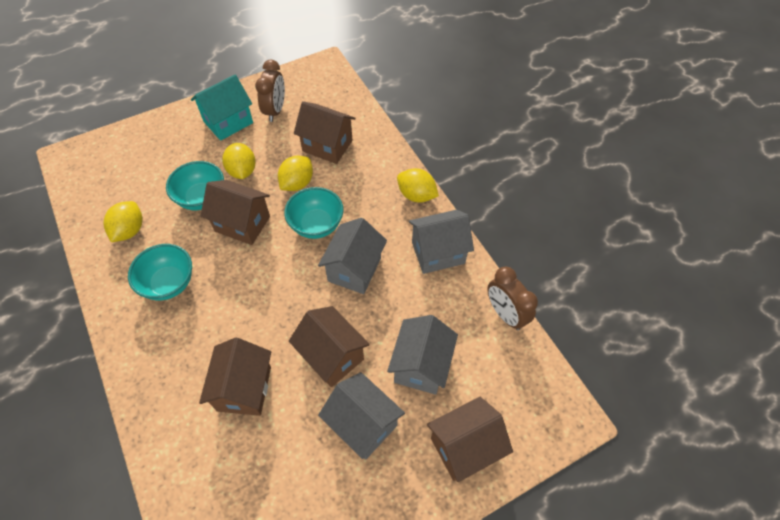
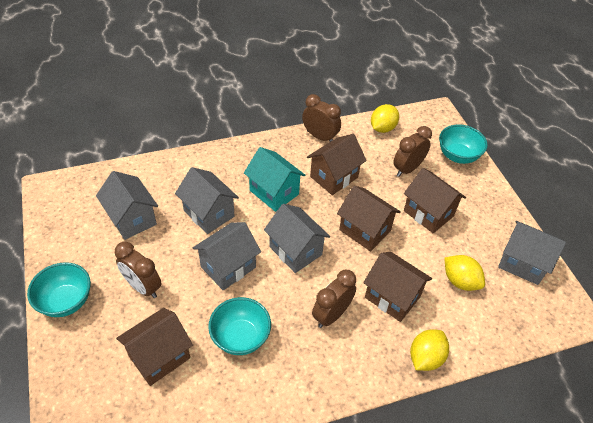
brown clock: 2 -> 4
grey house: 4 -> 5
yellow lemon: 4 -> 3

